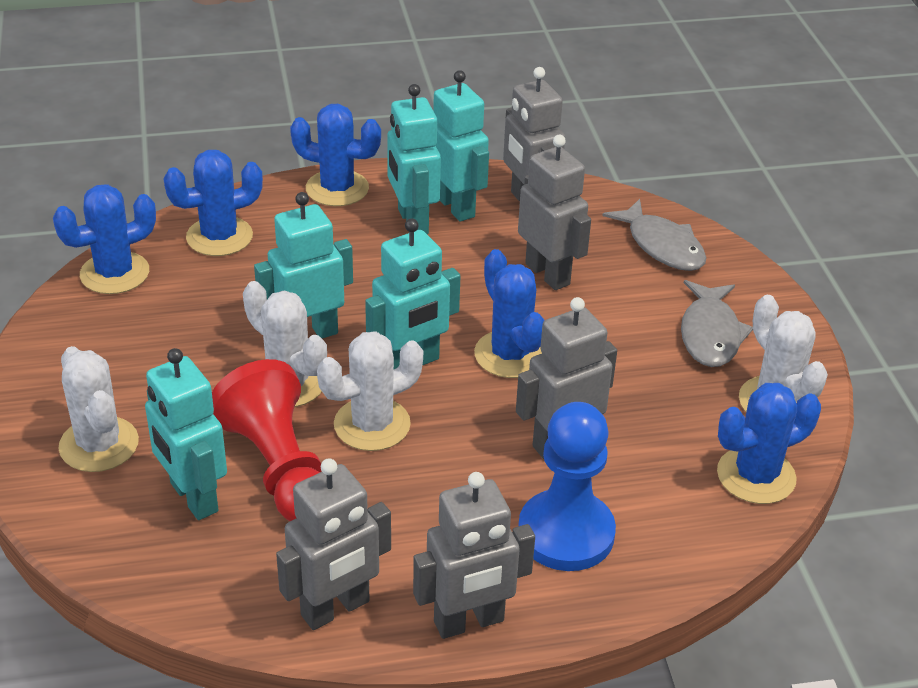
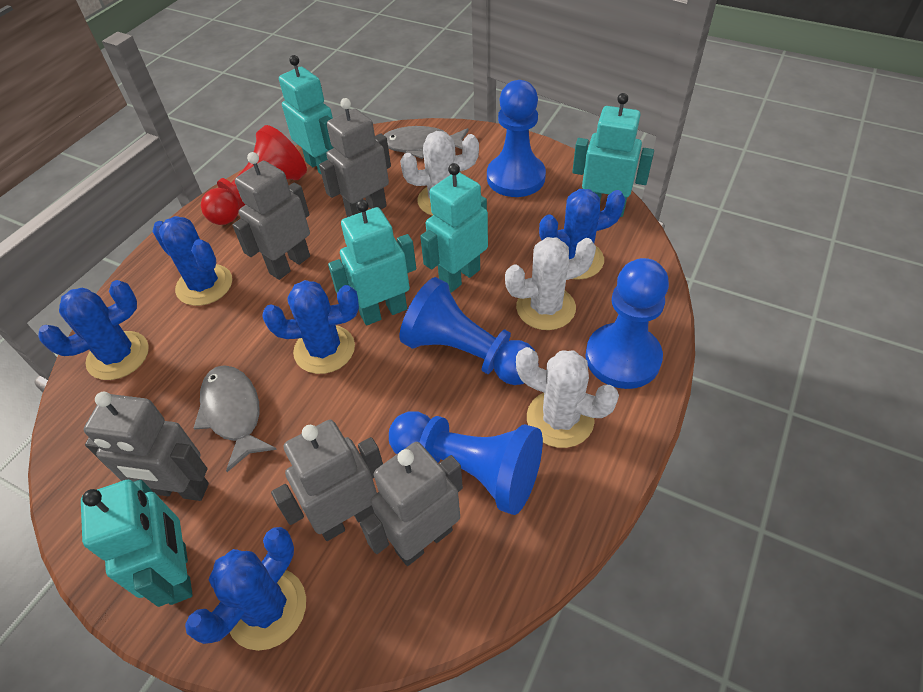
blue pawn: 1 -> 4
white cactus: 4 -> 3

